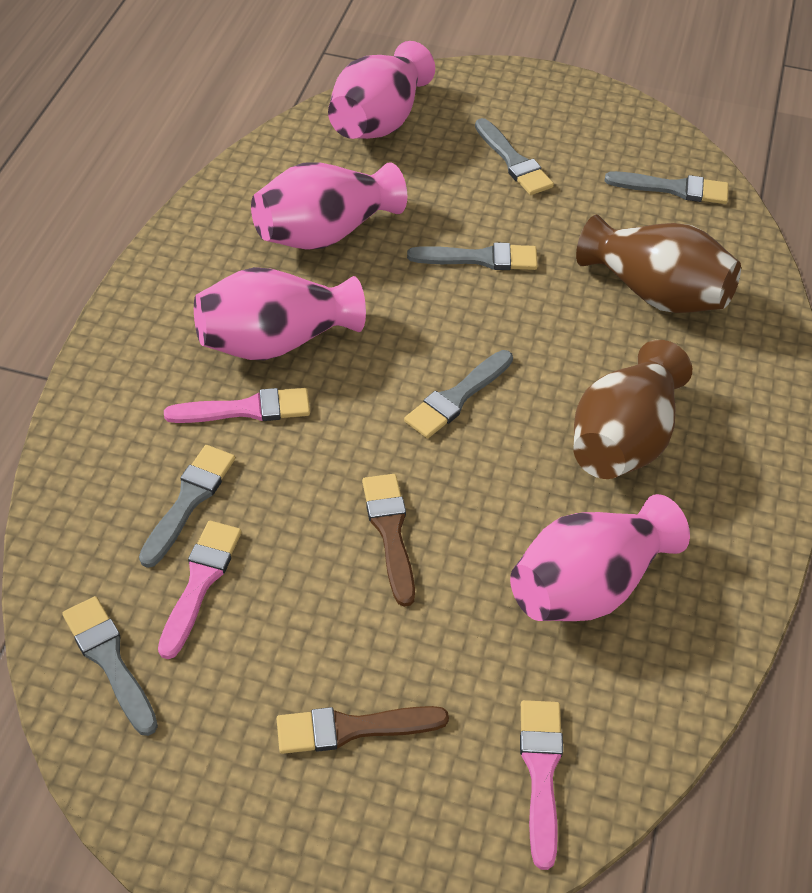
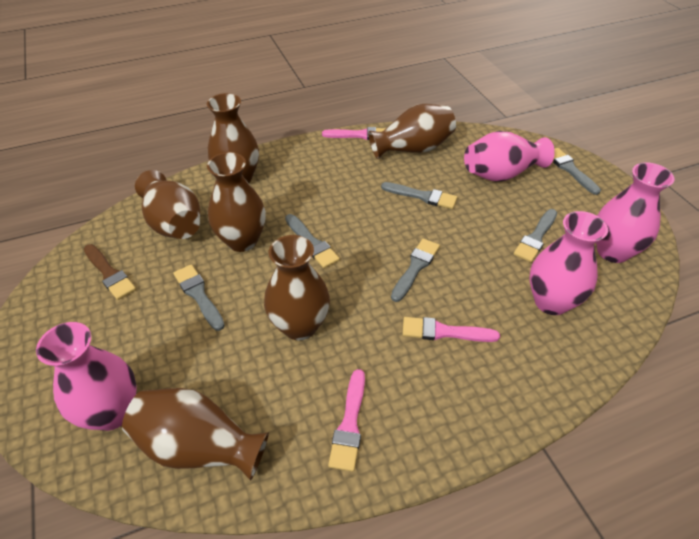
brown brush: 2 -> 1
brown vase: 2 -> 6

